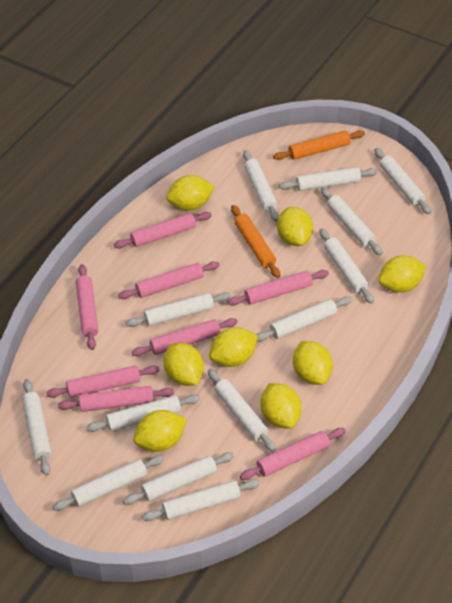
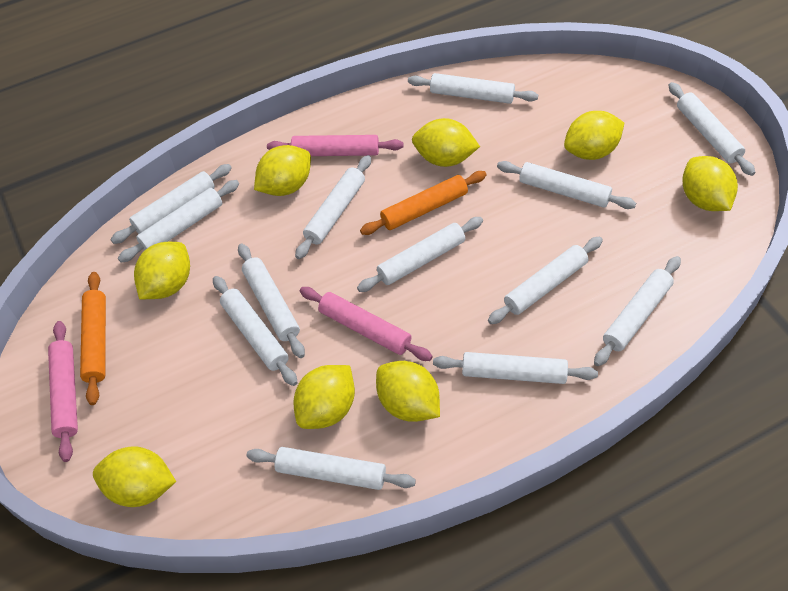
pink rolling pin: 8 -> 3

